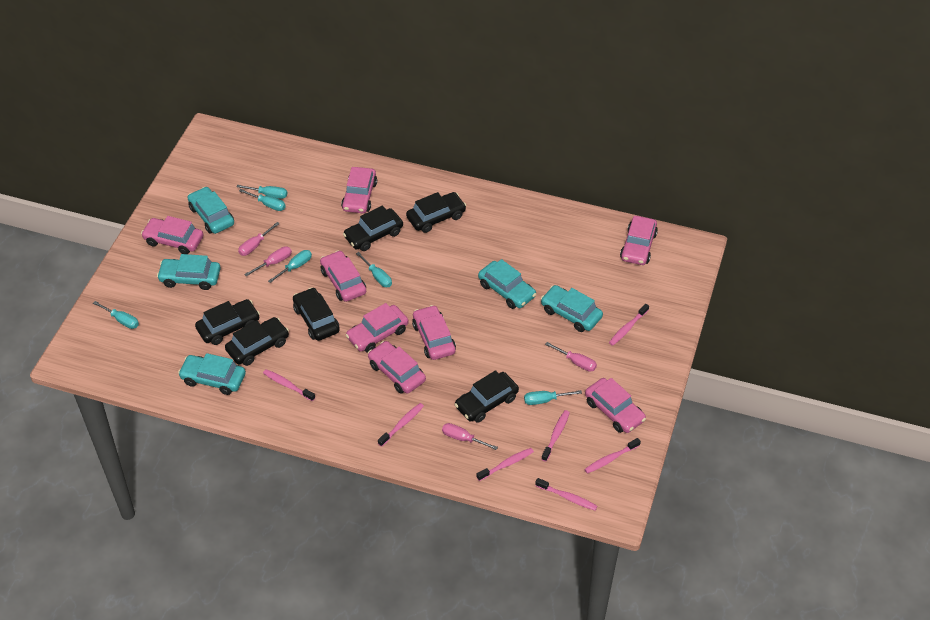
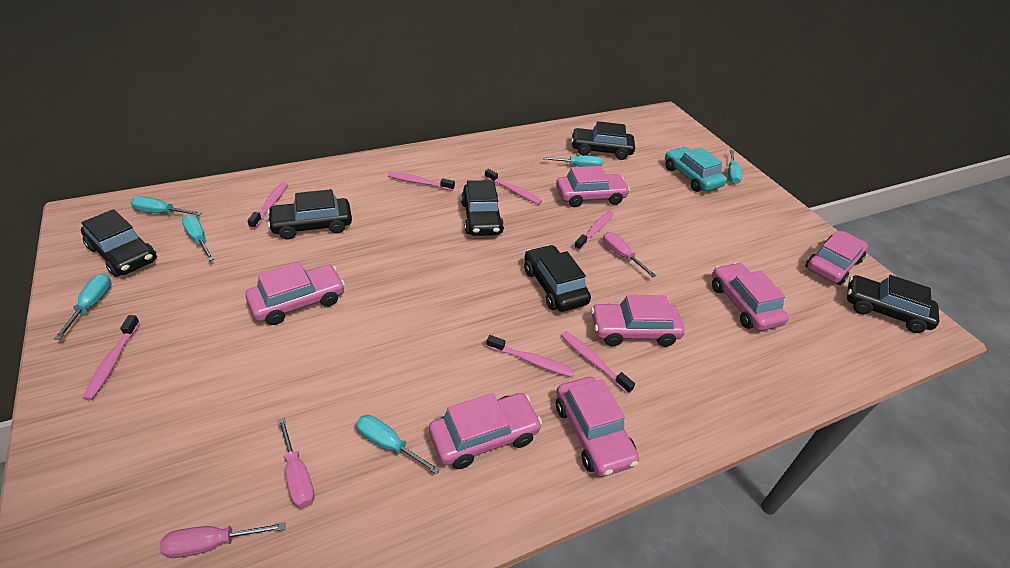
pink car: 8 -> 7
pink screwdriver: 4 -> 3
turquoise car: 5 -> 1

